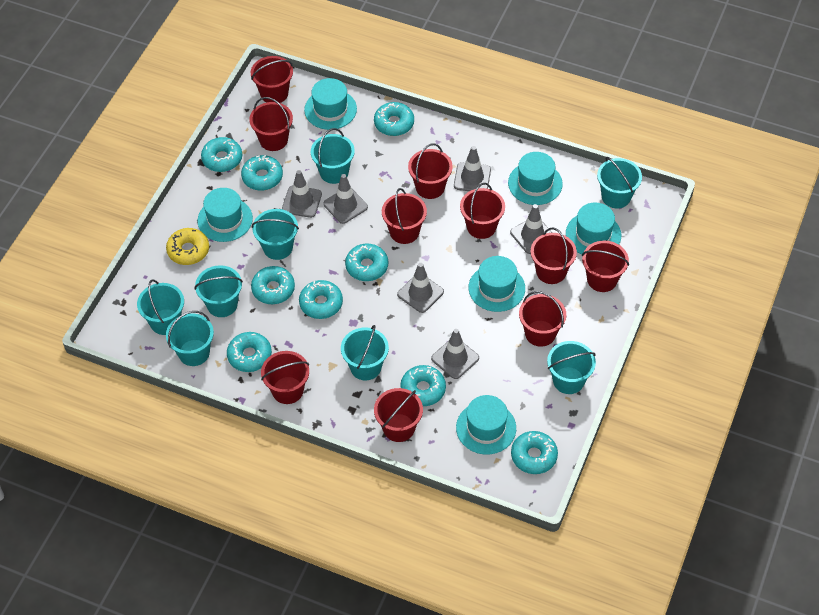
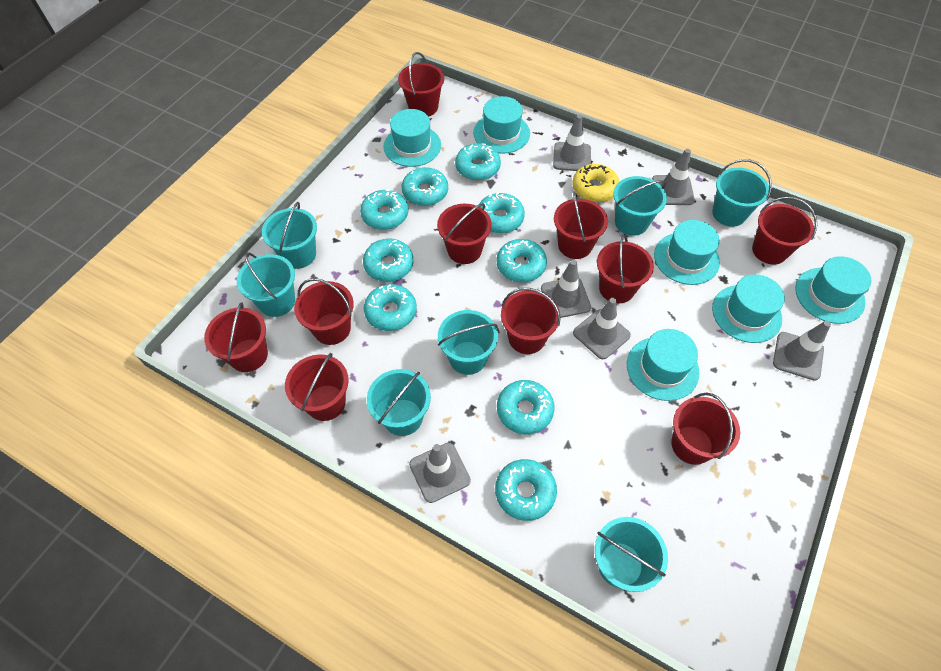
turquoise bucket: 8 -> 7

